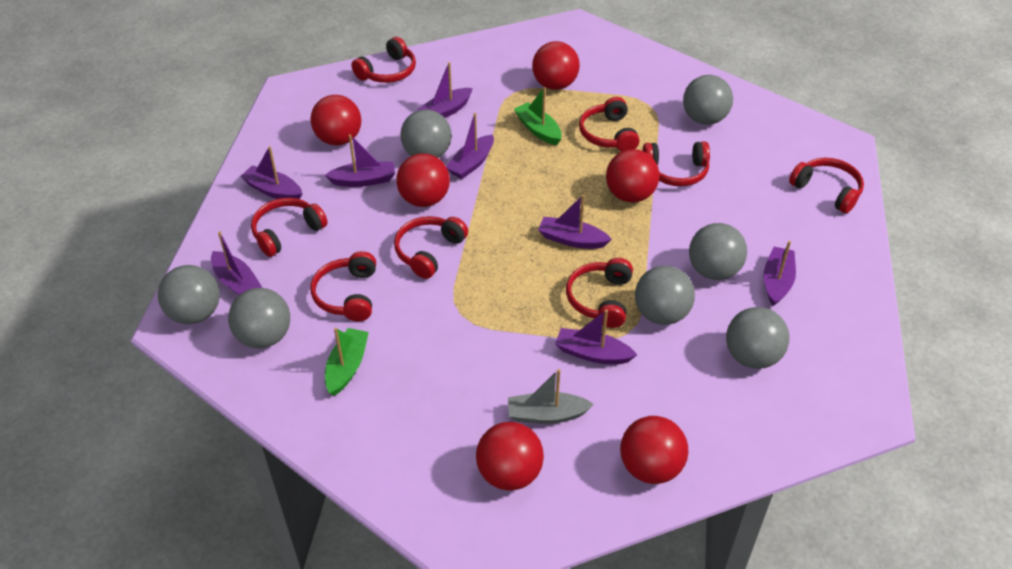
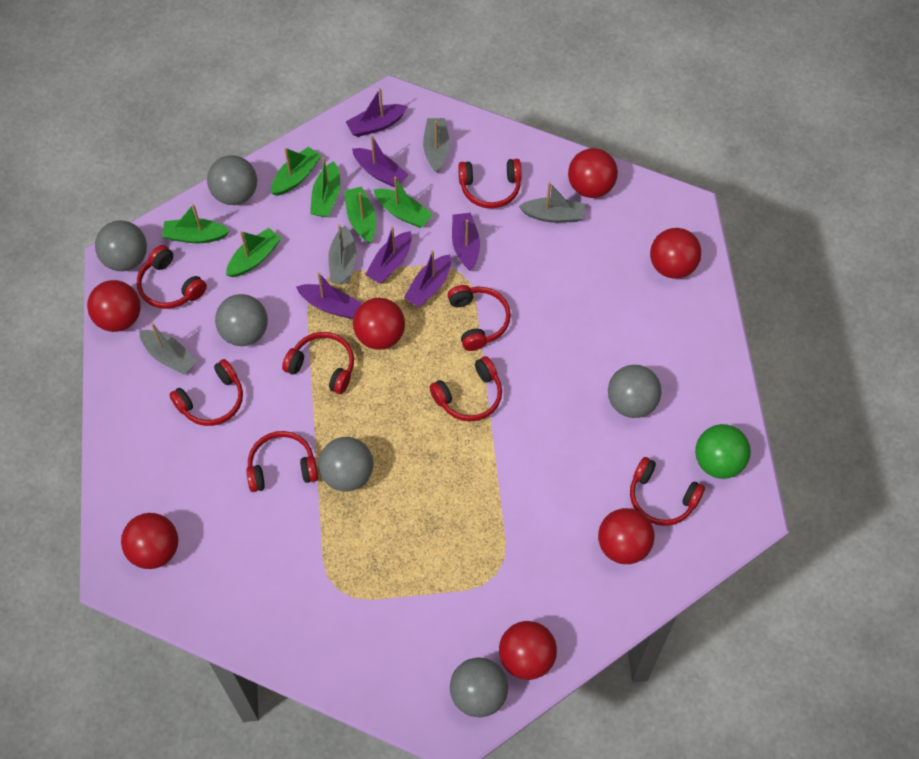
green ball: 0 -> 1
green boat: 2 -> 6
grey ball: 7 -> 6
grey boat: 1 -> 4
purple boat: 8 -> 6
red ball: 6 -> 7

